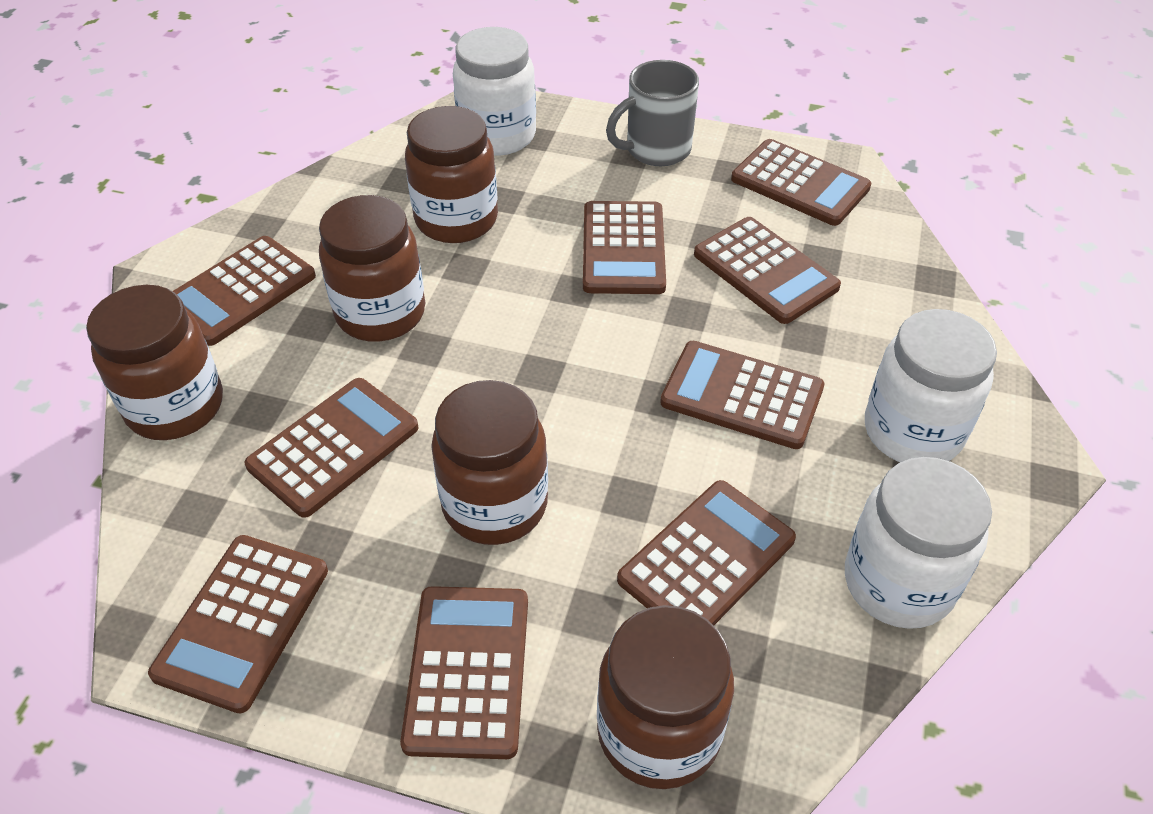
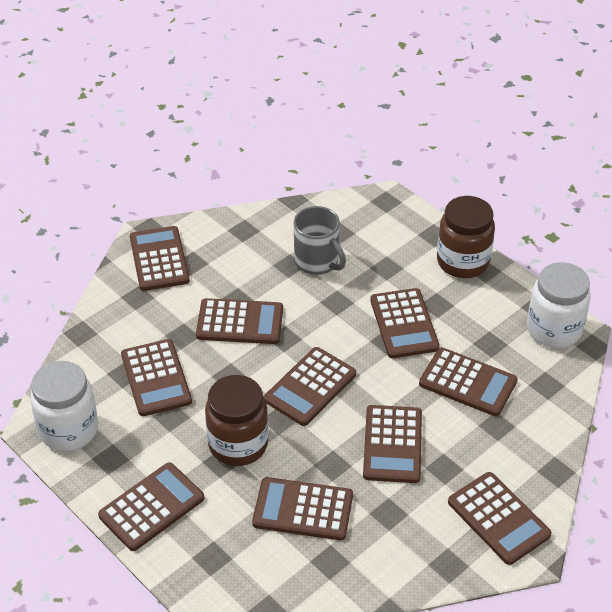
brown calculator: 9 -> 10
brown jar: 5 -> 2
white jar: 3 -> 2

